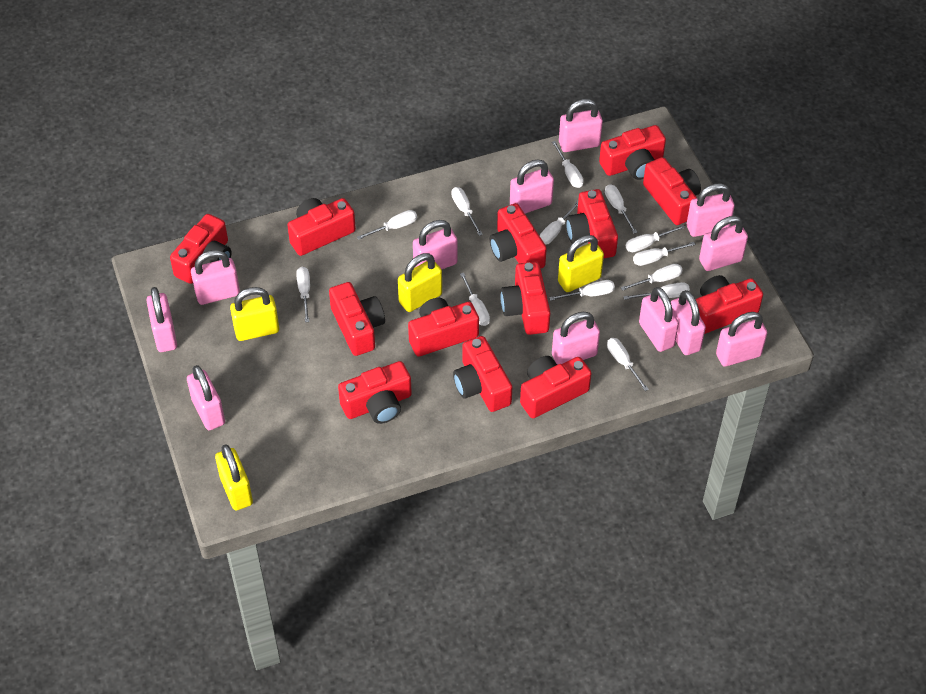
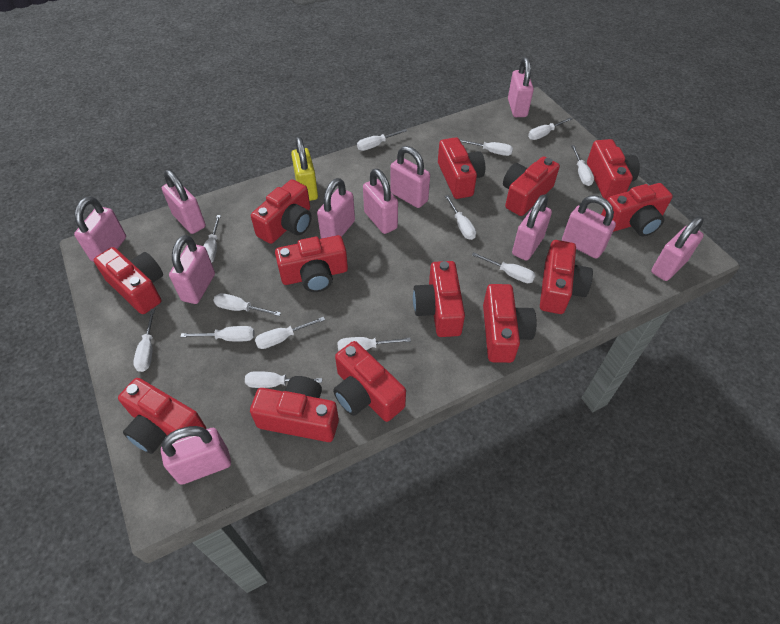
pink padlock: 12 -> 11
yellow padlock: 4 -> 1

